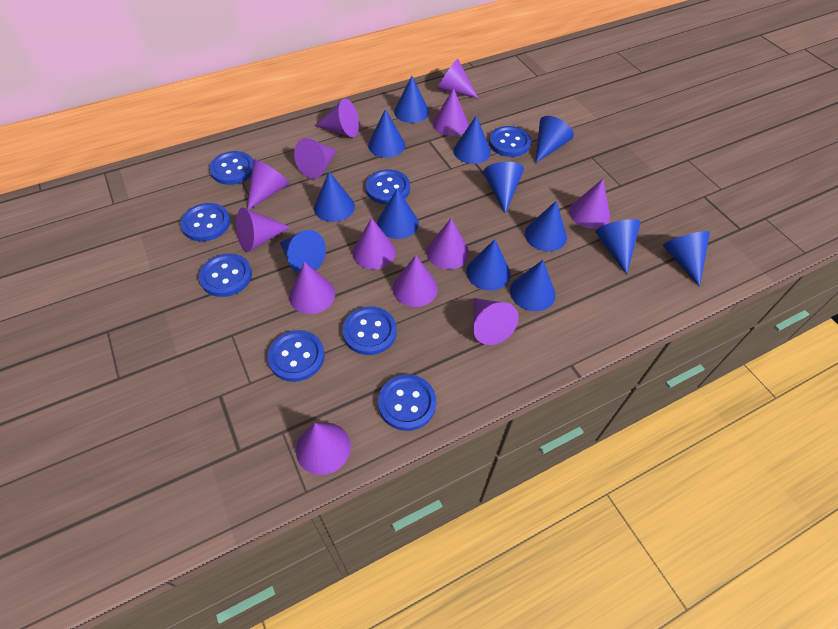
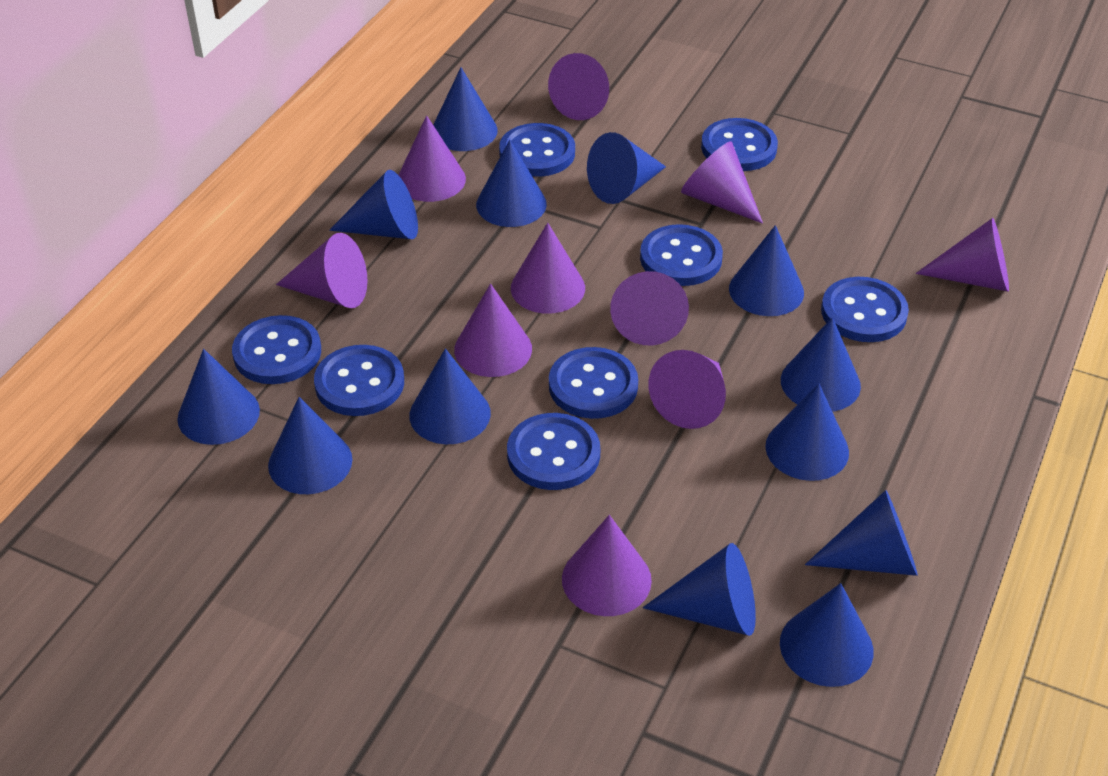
purple cone: 13 -> 10

